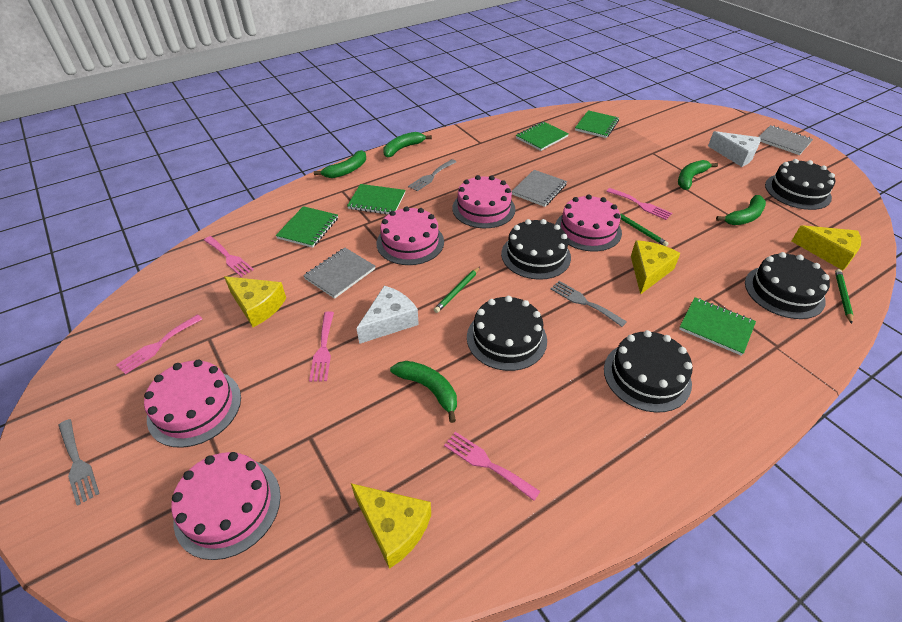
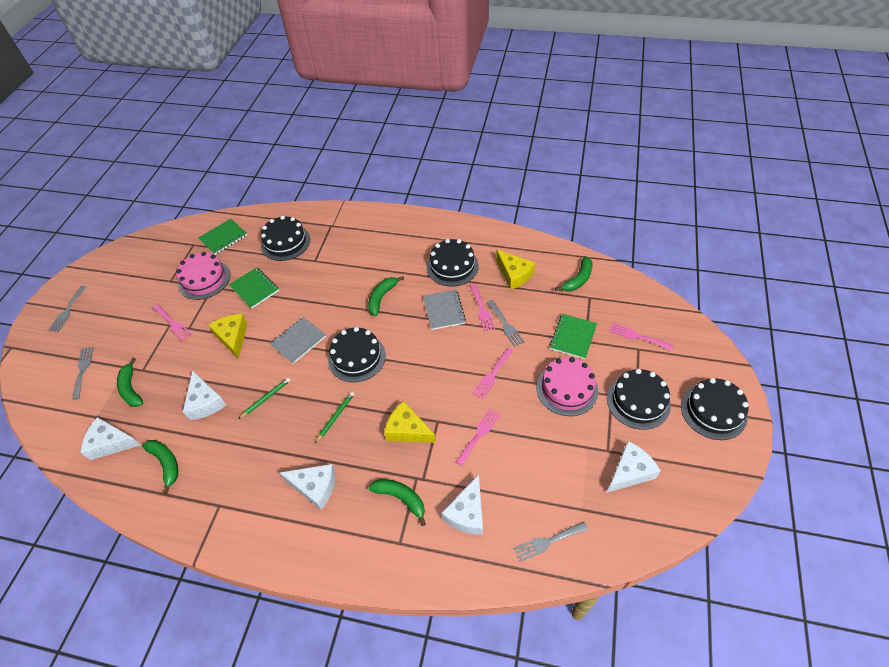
green notebook: 5 -> 3
green pencil: 3 -> 2
grey fork: 3 -> 4
grey notebook: 3 -> 2
pink cake: 5 -> 2
white cheese: 2 -> 5
yellow cheese: 4 -> 3

